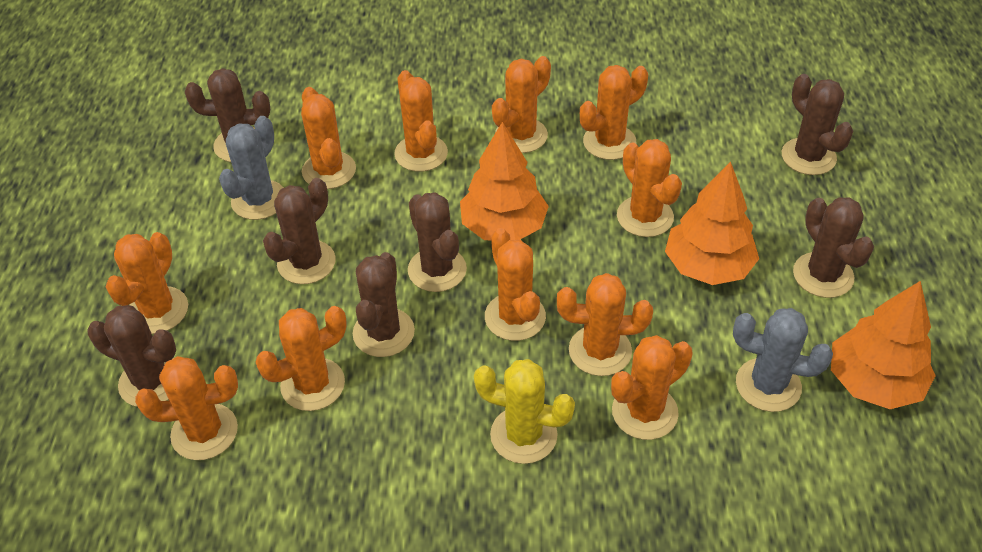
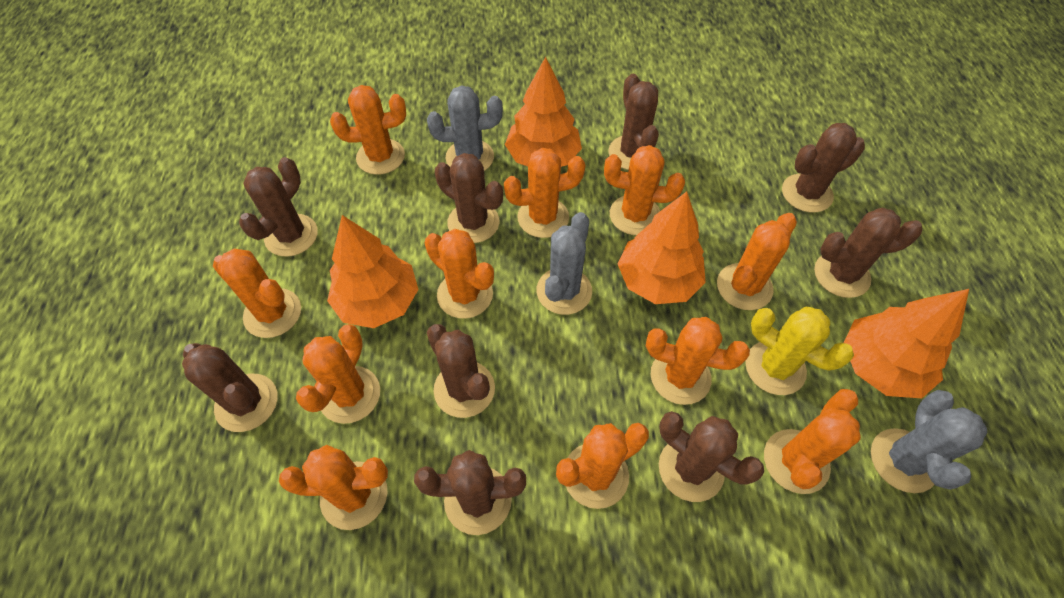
brown cactus: 7 -> 9
grey cactus: 2 -> 3
orange tree: 3 -> 4

